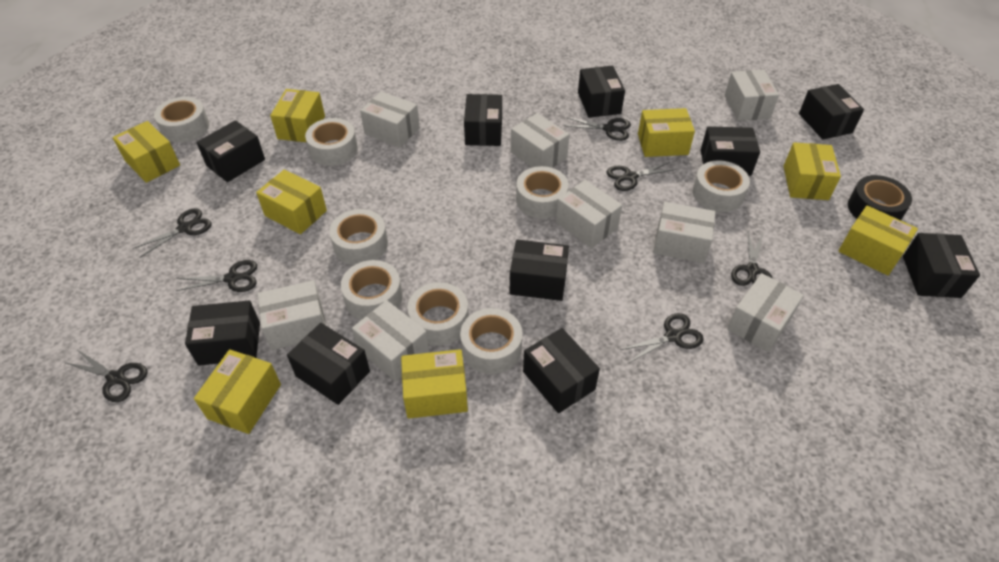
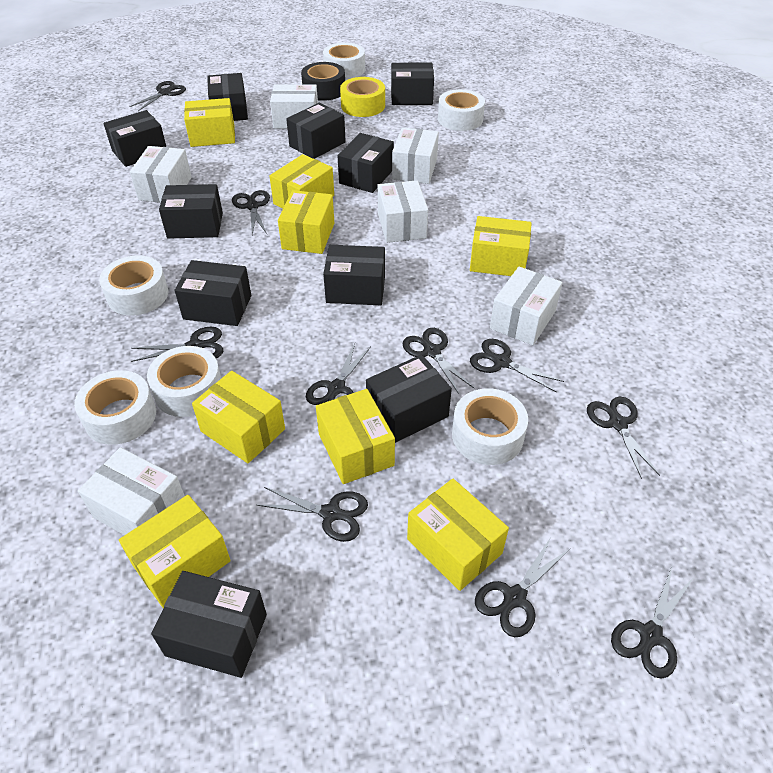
black scissors: 7 -> 10
white box: 8 -> 6
white tape: 8 -> 6
yellow tape: 0 -> 1

